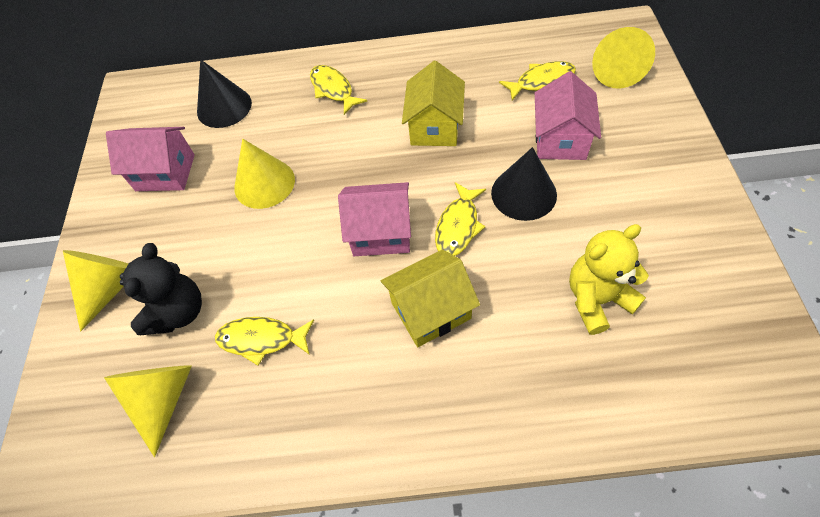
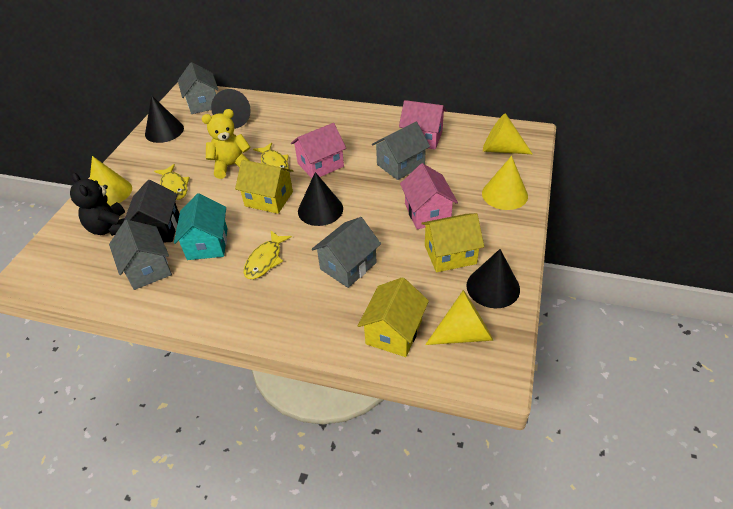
black cone: 2 -> 4
black house: 0 -> 1
grey house: 0 -> 4
turquoise house: 0 -> 1
yellow fish: 4 -> 3
yellow house: 2 -> 3

